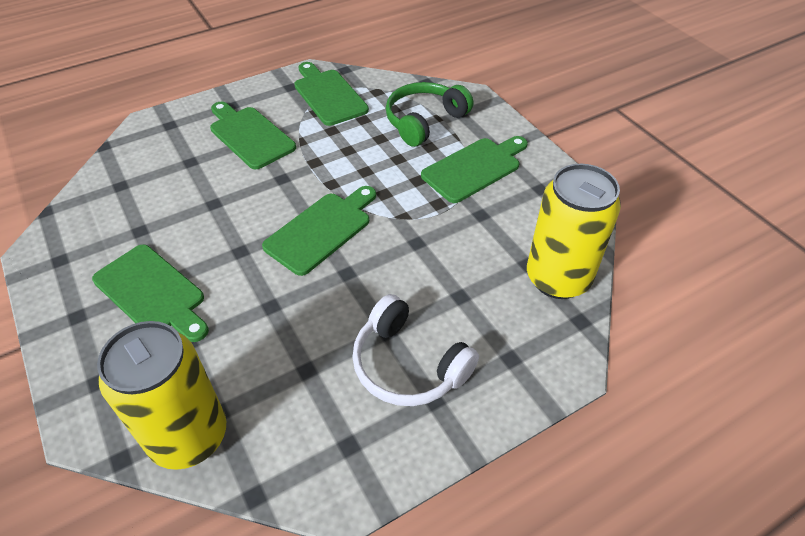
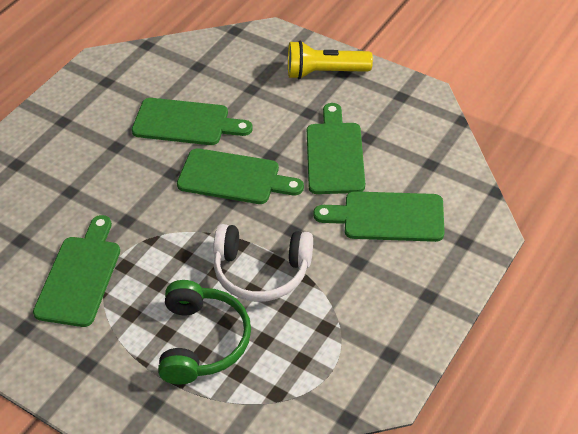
yellow can: 2 -> 0
yellow flashlight: 0 -> 1

